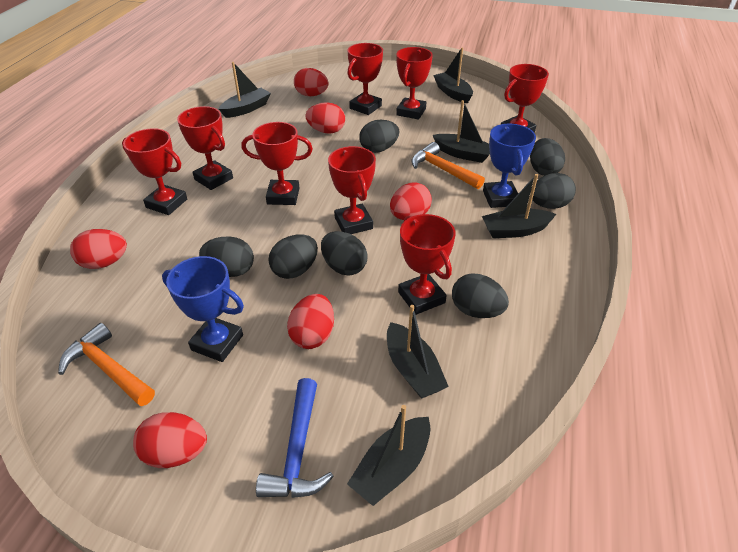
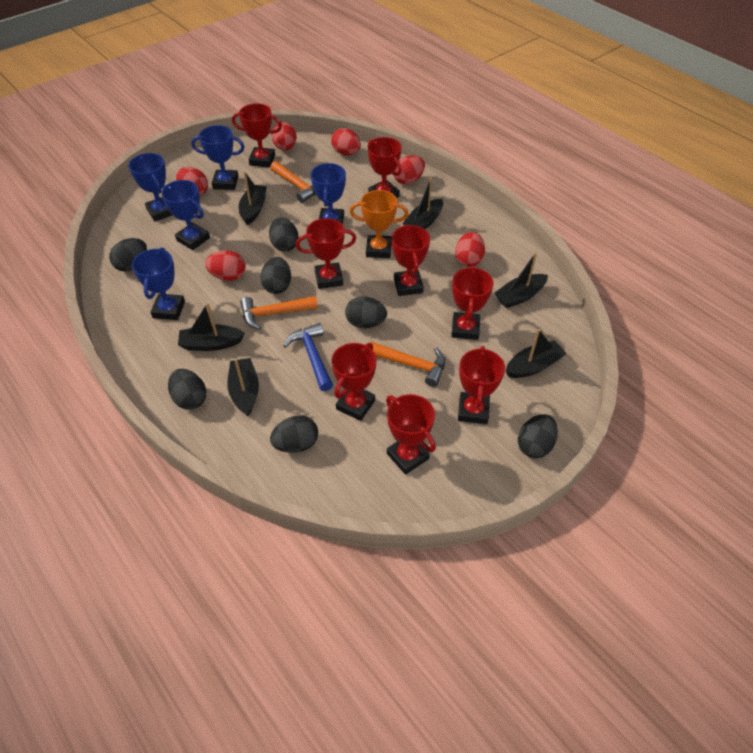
blue trophy: 2 -> 5
orange hammer: 2 -> 3
orange trophy: 0 -> 1

